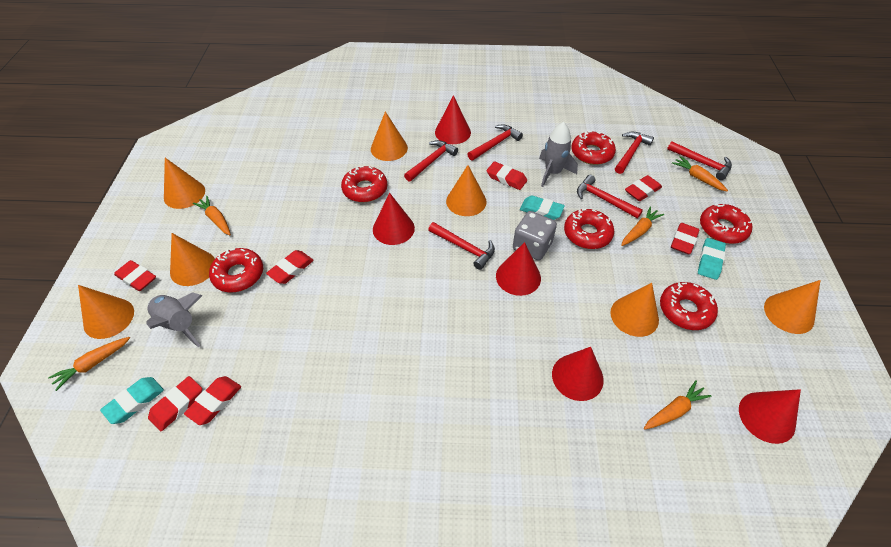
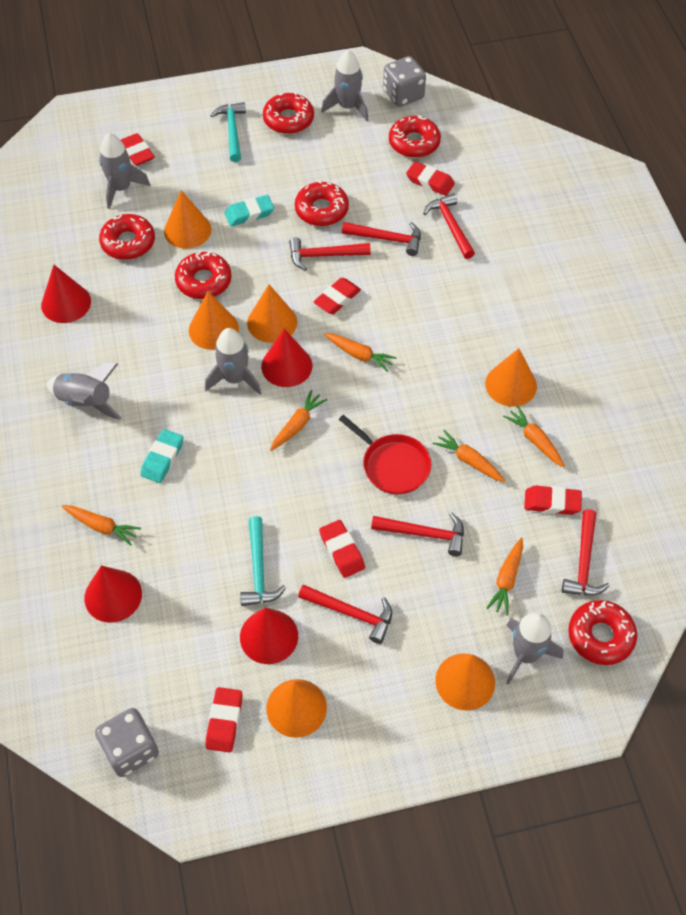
grey dice: 1 -> 2
grey rocket: 2 -> 5
orange carrot: 5 -> 6
orange cone: 7 -> 6
red cone: 5 -> 4
red eraser: 7 -> 6
red pan: 0 -> 1
turquoise eraser: 3 -> 2
turquoise hammer: 0 -> 2

